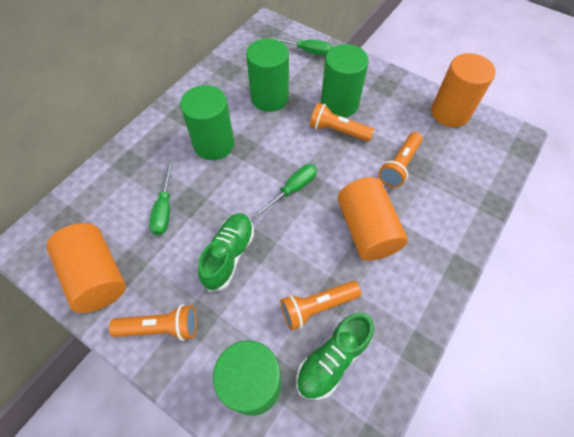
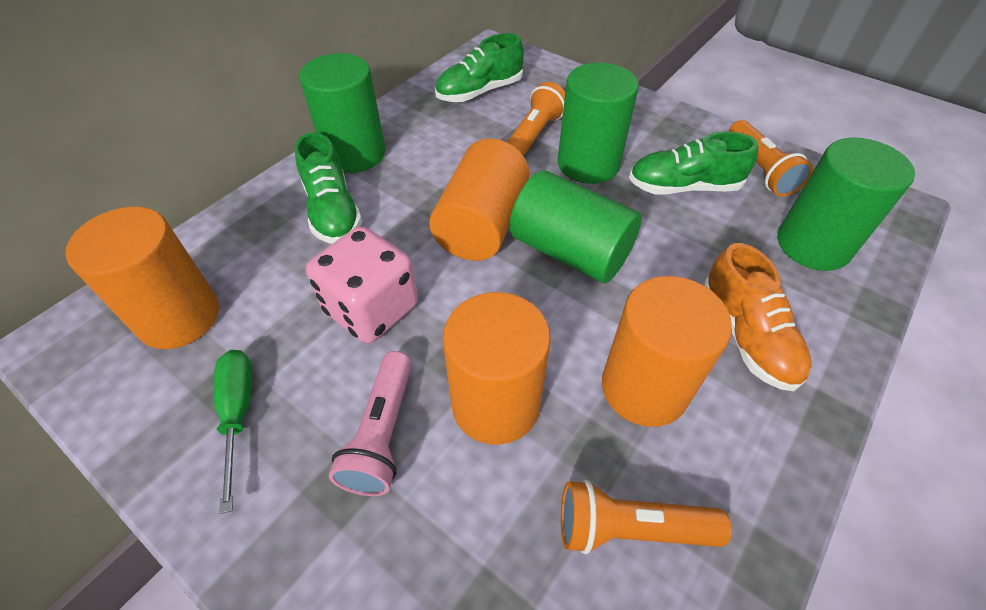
green screwdriver: 3 -> 1
green shoe: 2 -> 3
orange cylinder: 3 -> 4
orange flashlight: 4 -> 3
orange shoe: 0 -> 1
pink dice: 0 -> 1
pink flashlight: 0 -> 1

